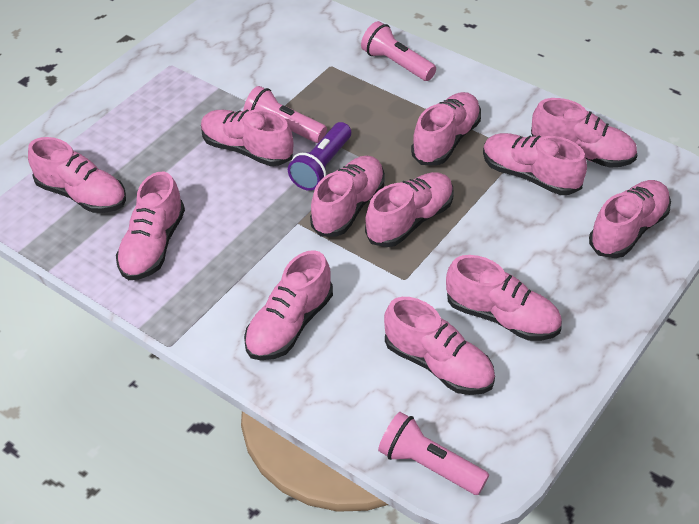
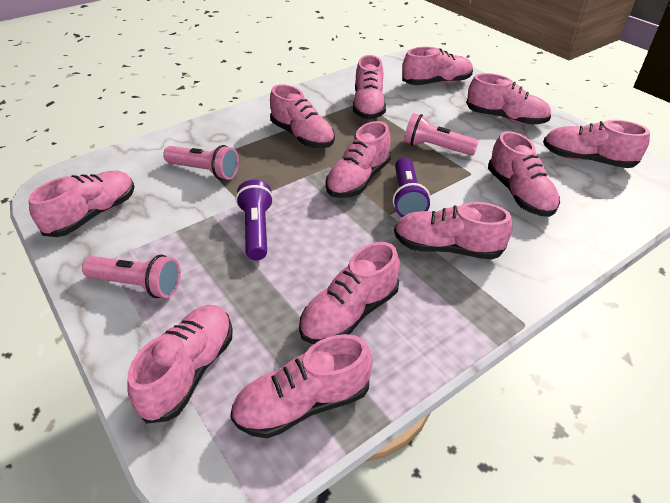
purple flashlight: 1 -> 2

